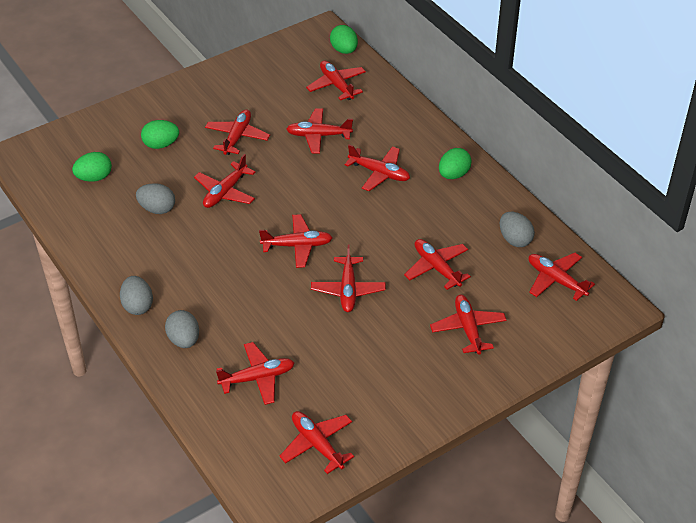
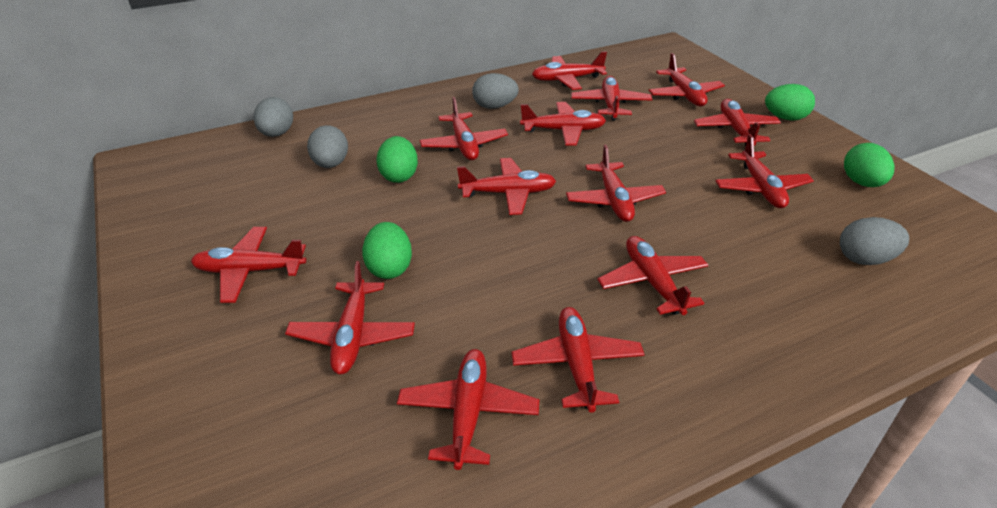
red plane: 12 -> 14

